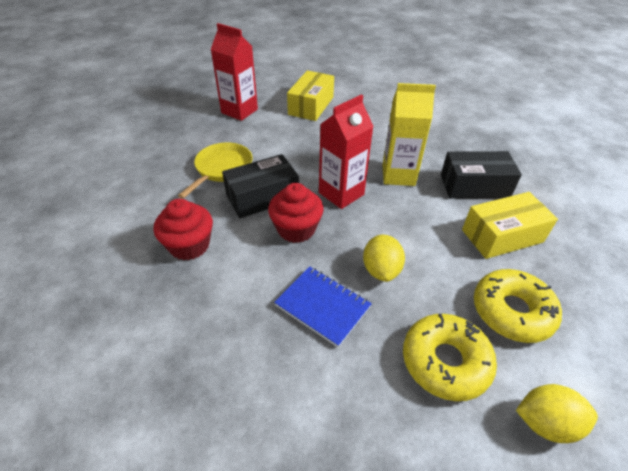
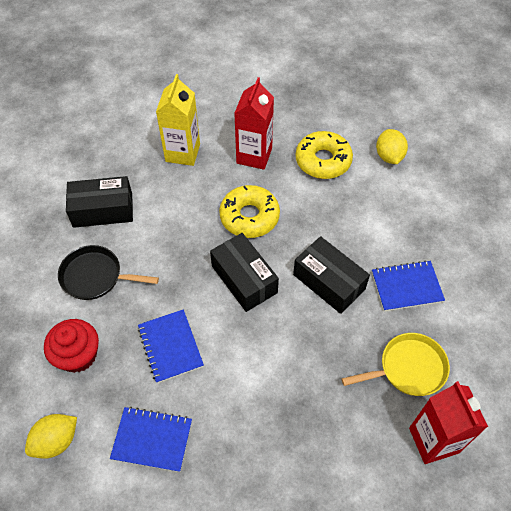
black box: 2 -> 3
black pan: 0 -> 1
blue notebook: 1 -> 3
red cupcake: 2 -> 1
yellow box: 2 -> 0

